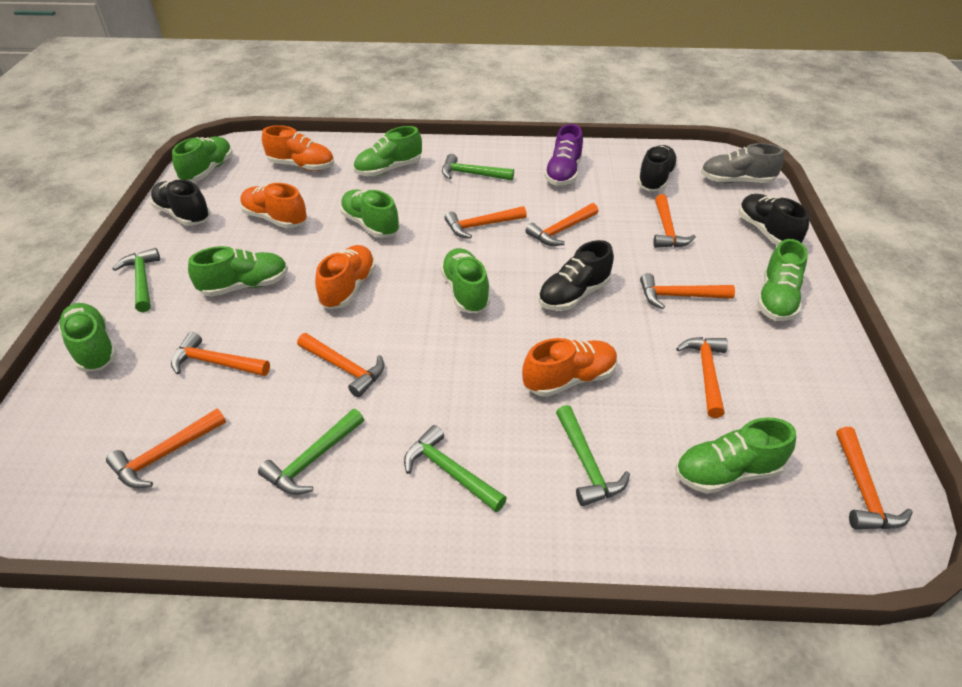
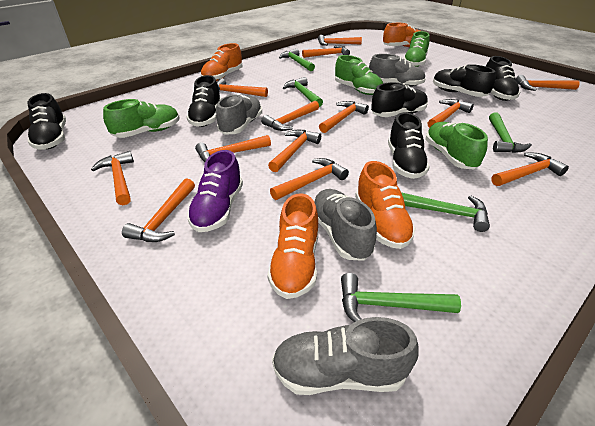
black shoe: 4 -> 6
green shoe: 8 -> 4
grey shoe: 1 -> 4
orange hammer: 9 -> 13

